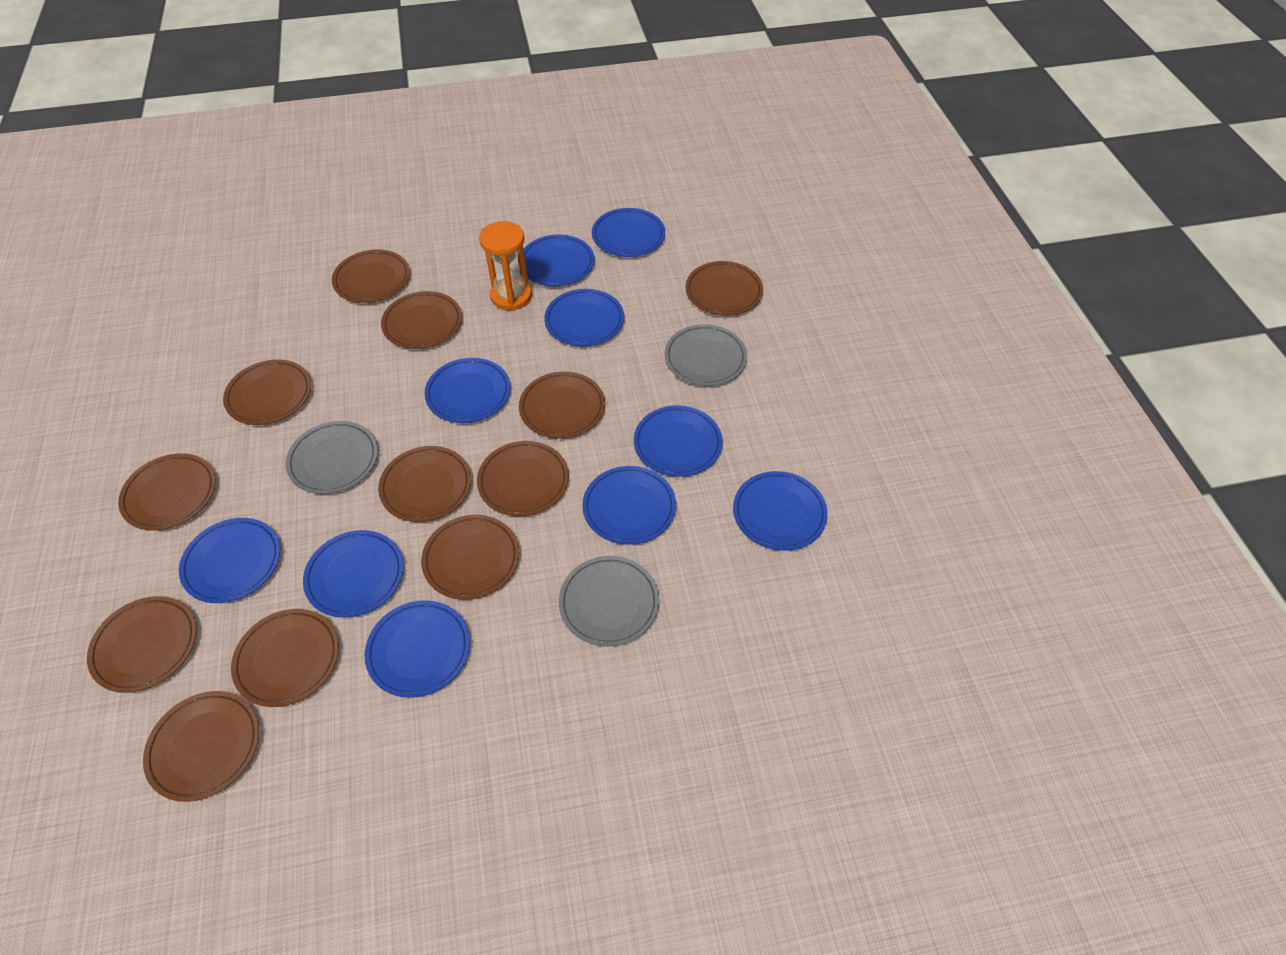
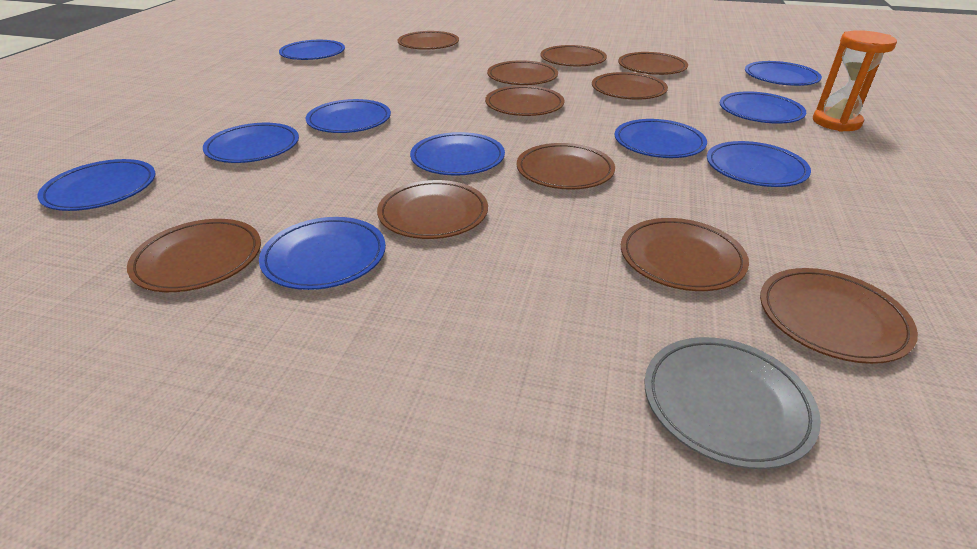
brown plate: 12 -> 11
grey plate: 3 -> 1

